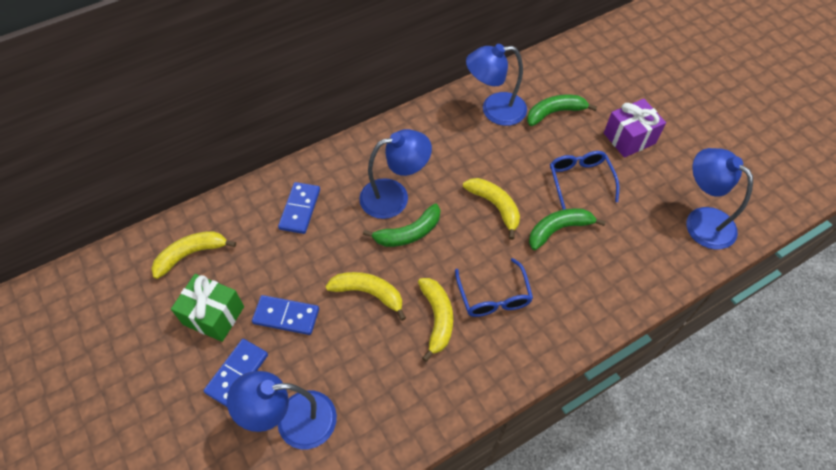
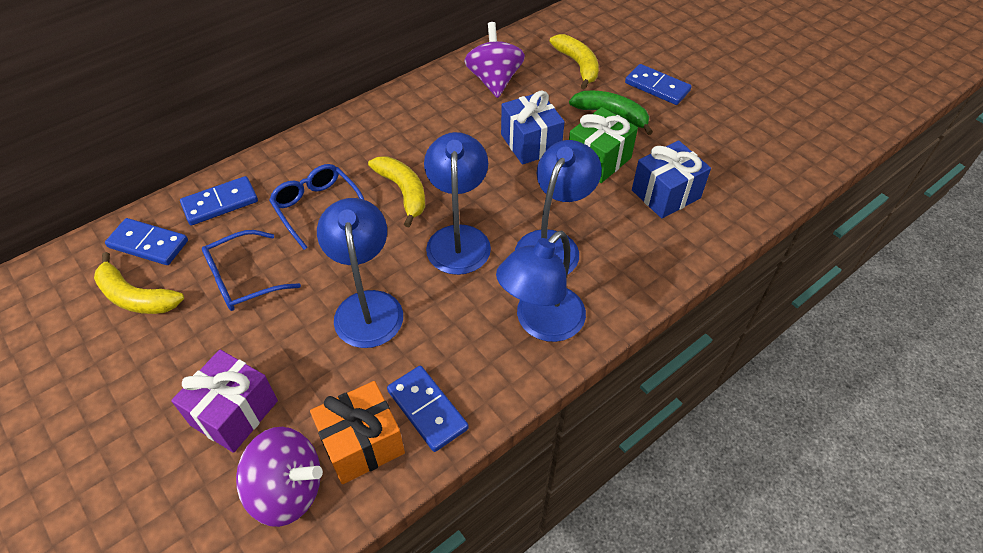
blue domino: 3 -> 4
blue gift: 0 -> 2
green banana: 3 -> 1
orange gift: 0 -> 1
purple spinning top: 0 -> 2
yellow banana: 4 -> 3

